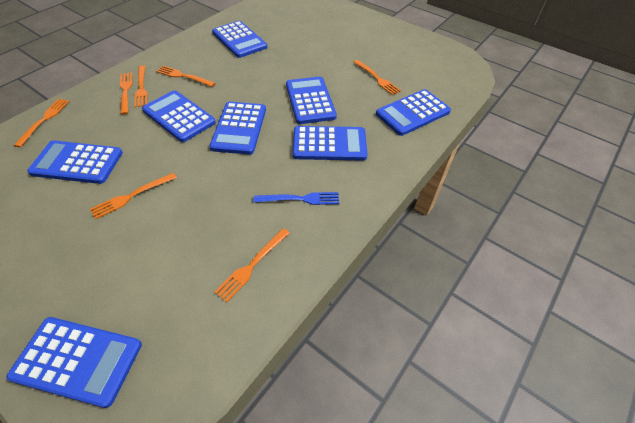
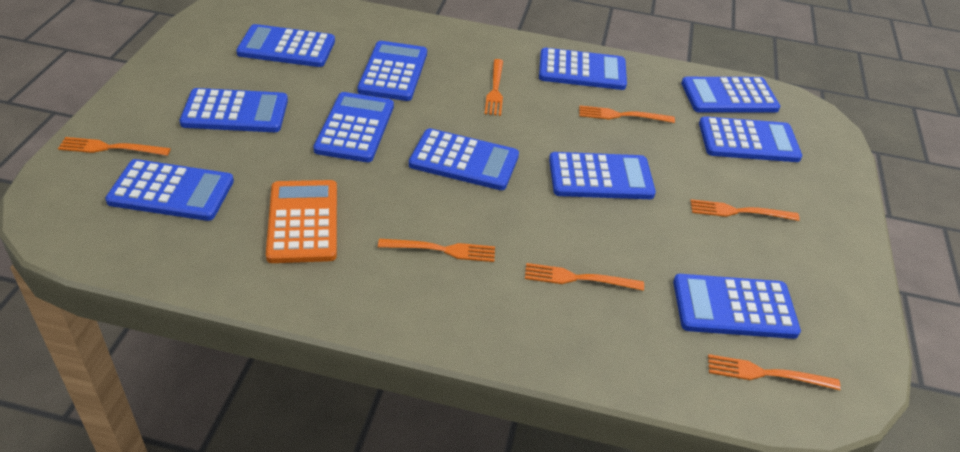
blue calculator: 8 -> 11
blue fork: 1 -> 0
orange calculator: 0 -> 1

